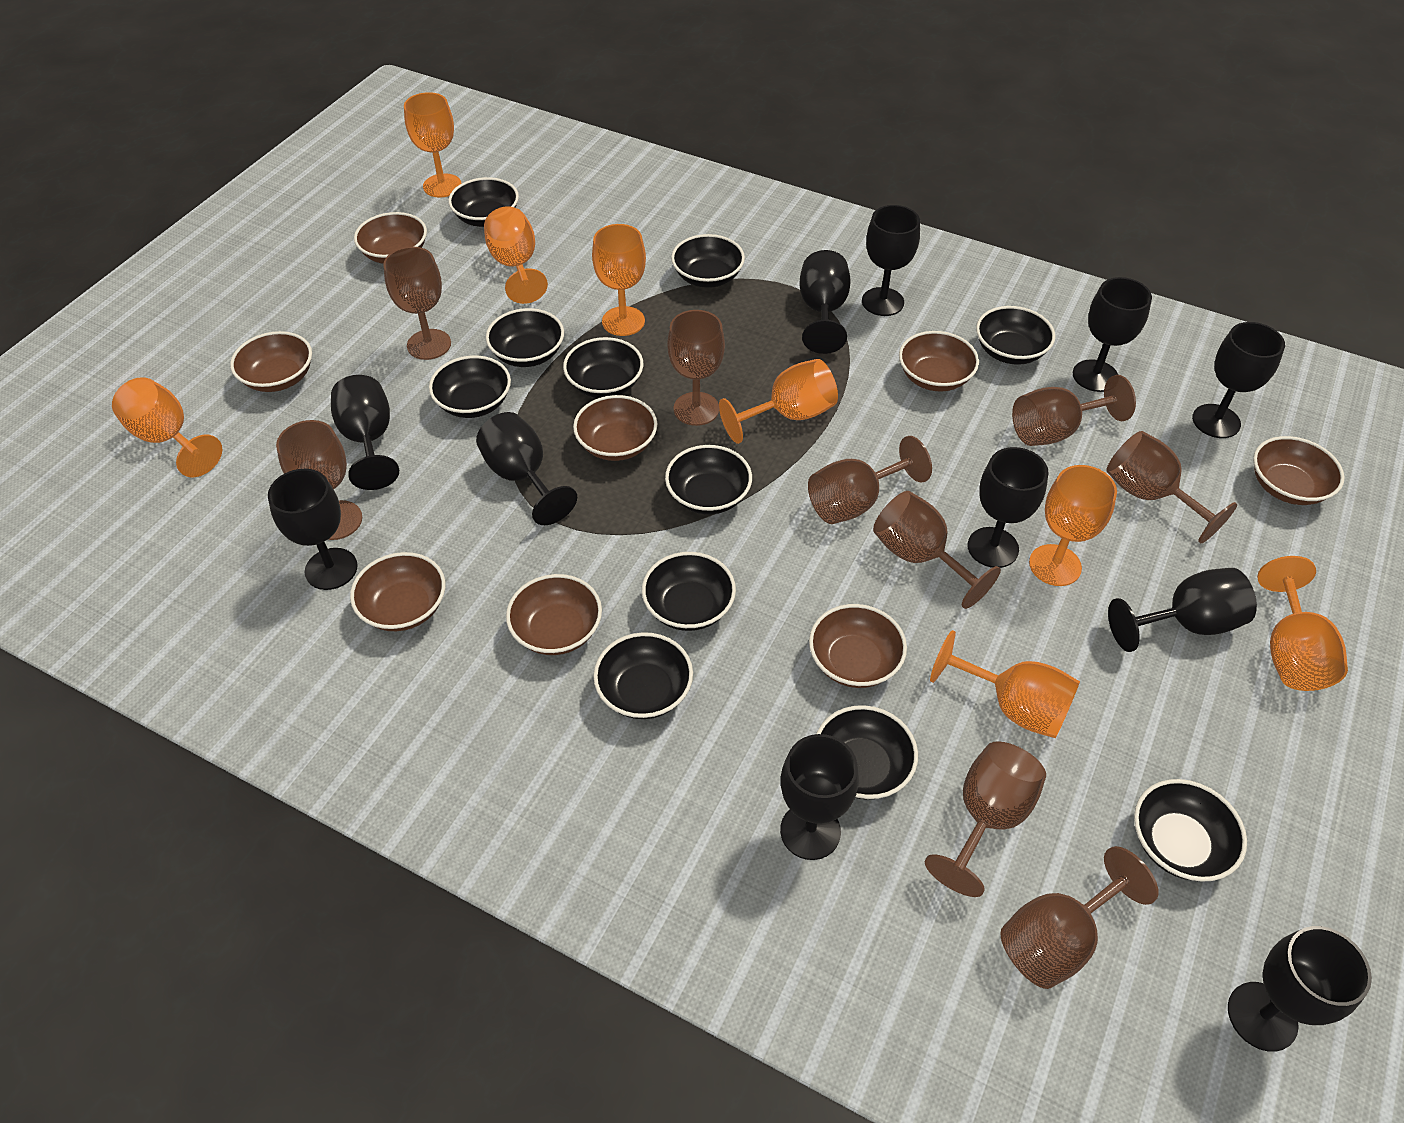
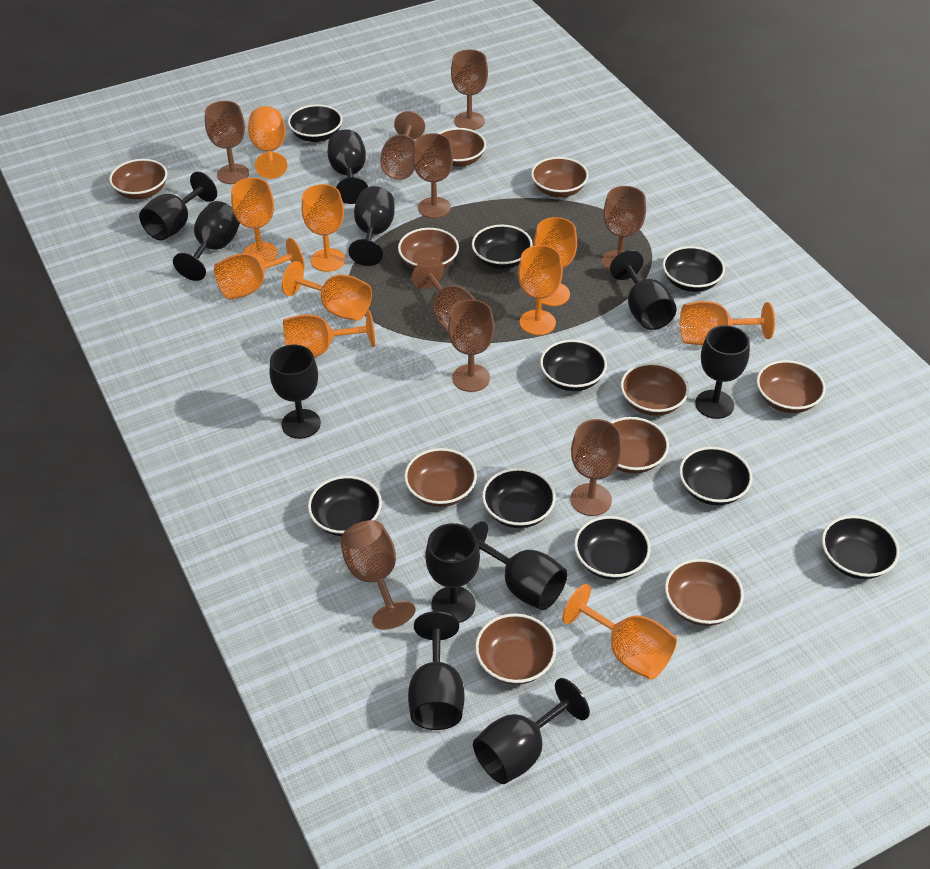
black bowl: 11 -> 9
brown bowl: 8 -> 10
orange goblet: 8 -> 10

